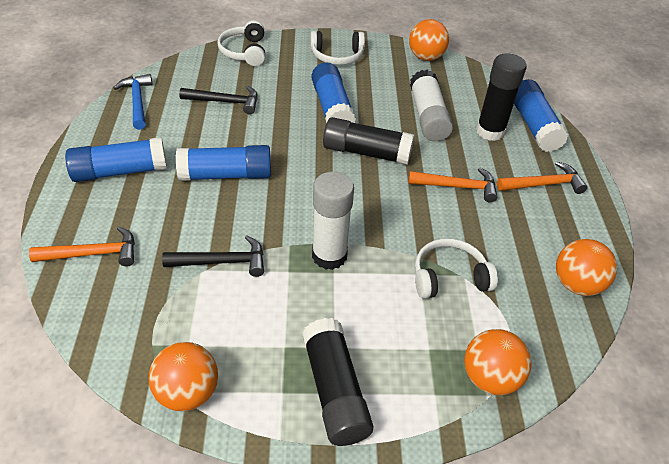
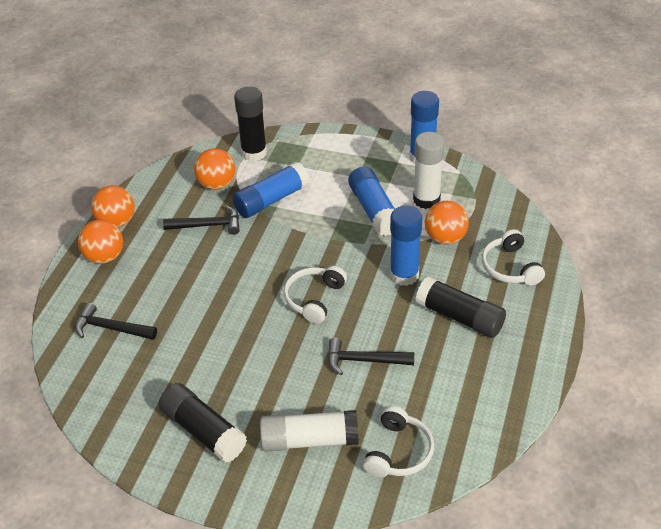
black hammer: 2 -> 3
blue hammer: 1 -> 0
orange hammer: 3 -> 0

